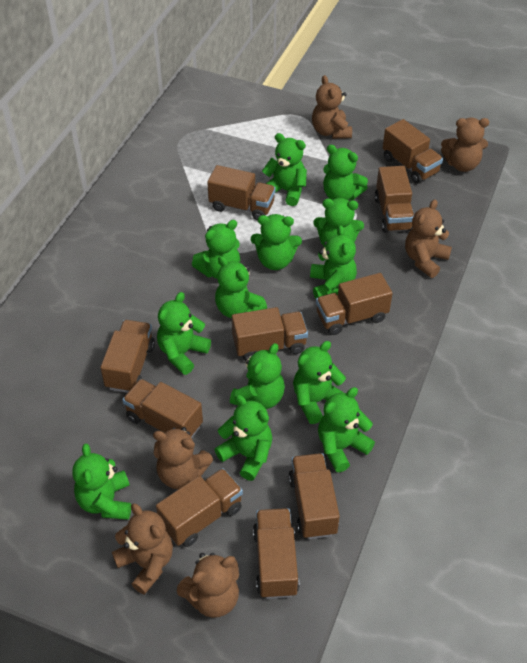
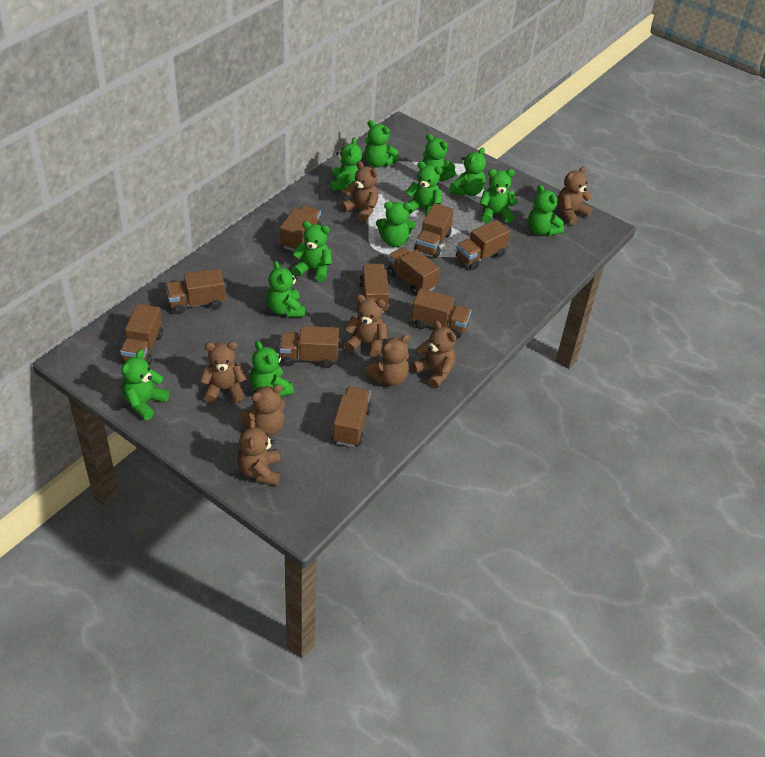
brown teddy bear: 6 -> 8
green teddy bear: 13 -> 12

